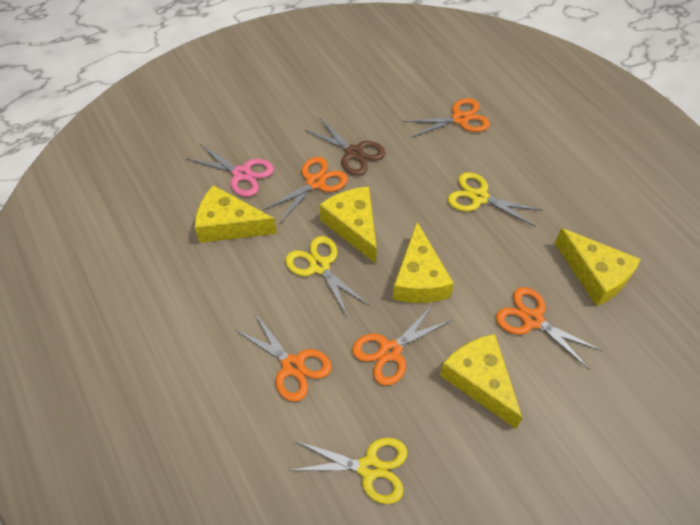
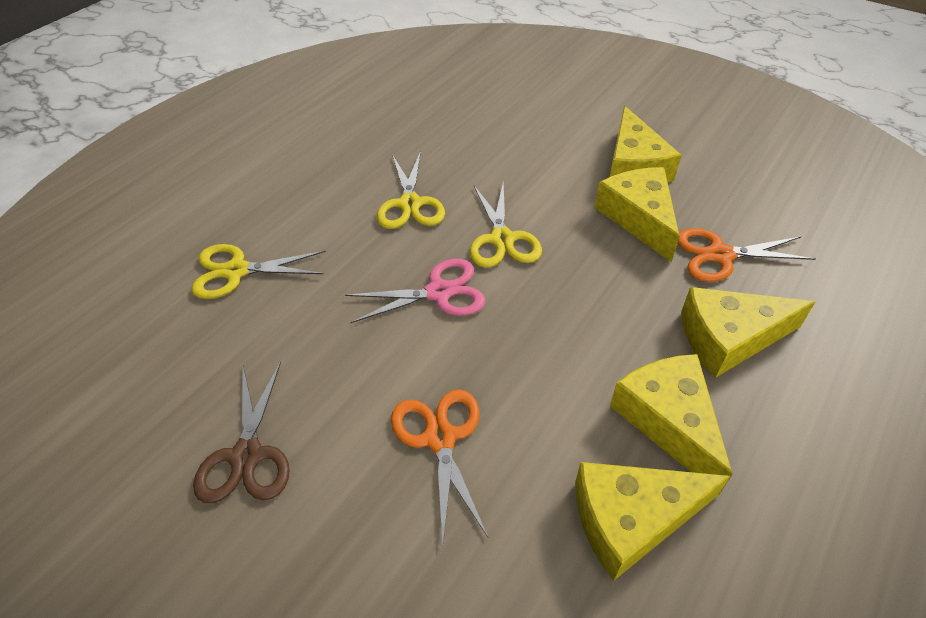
orange scissors: 5 -> 2

